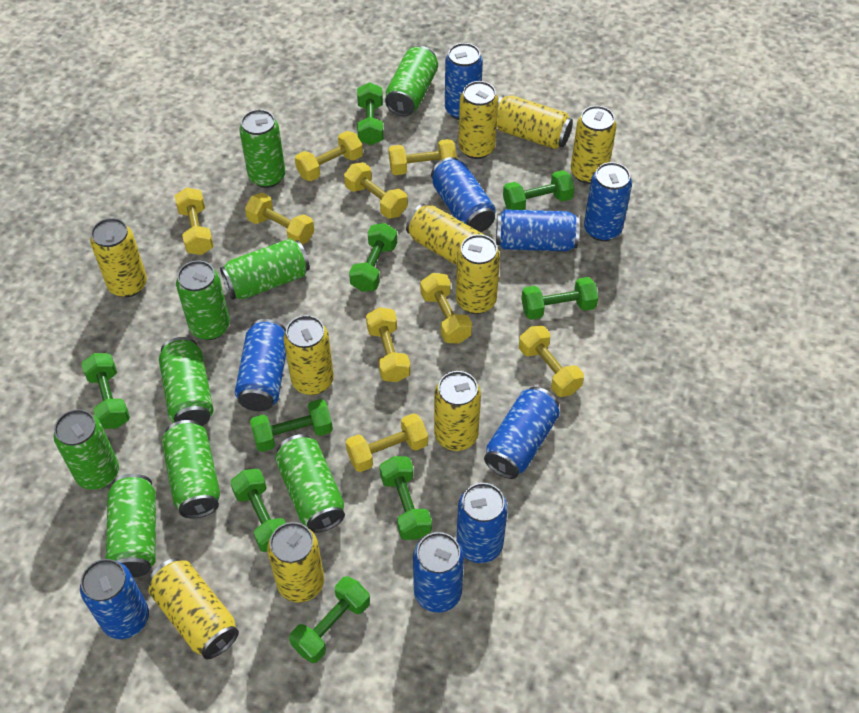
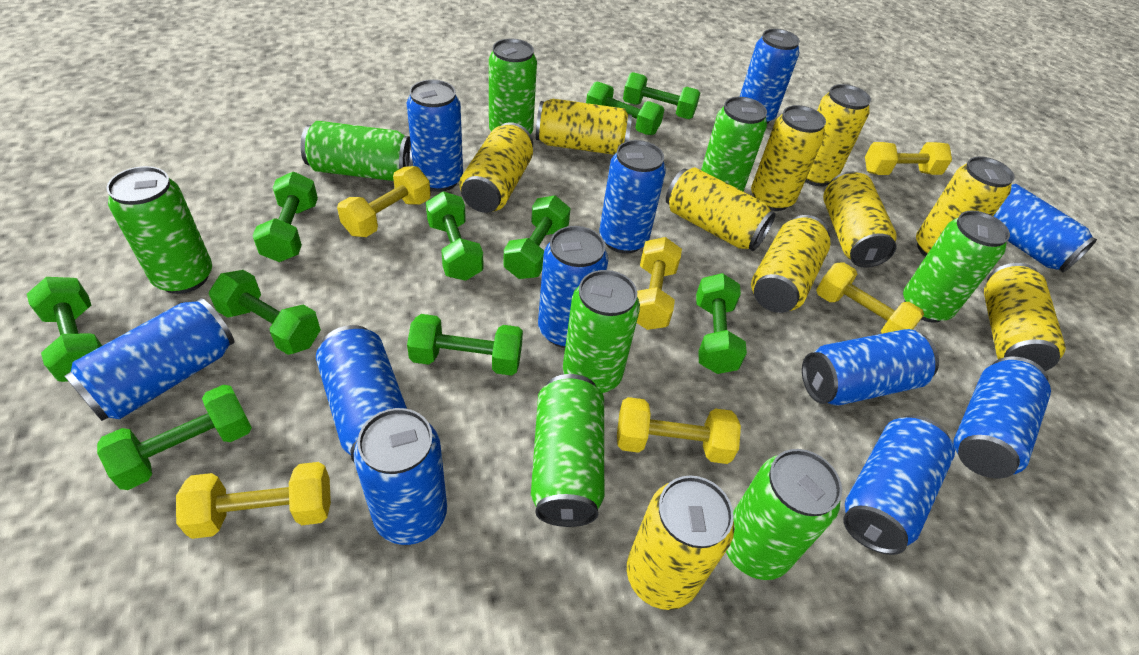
blue can: 9 -> 11
green can: 9 -> 8
green dumbbell: 9 -> 10
yellow dumbbell: 9 -> 6

